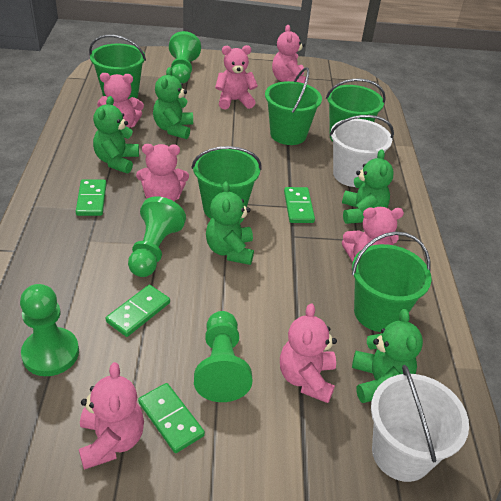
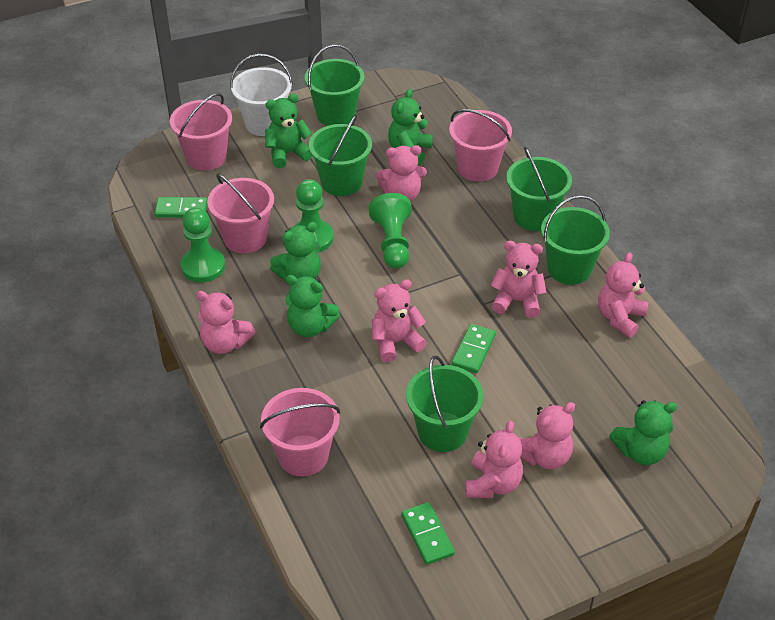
green domino: 4 -> 3
green pawn: 4 -> 3
pink bucket: 0 -> 4
white bucket: 2 -> 1

